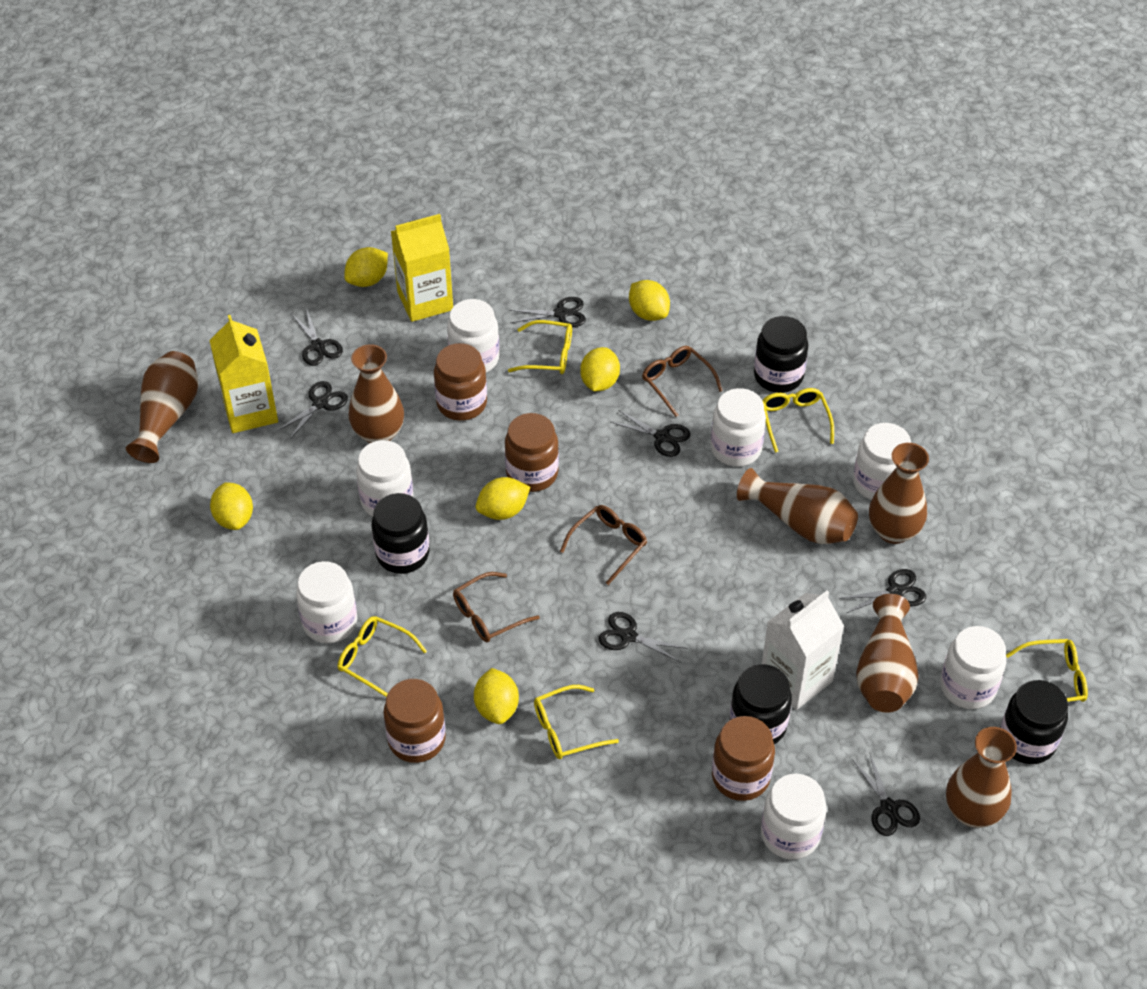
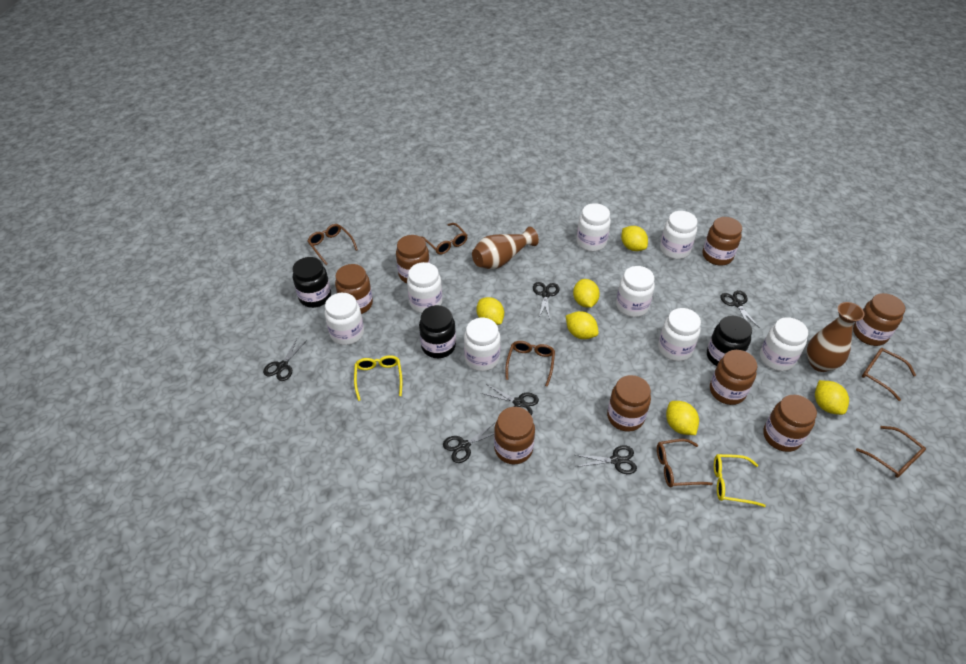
black jar: 4 -> 3
black scissors: 7 -> 6
brown glasses: 3 -> 6
brown jar: 4 -> 8
brown vase: 6 -> 2
white carton: 1 -> 0
white jar: 7 -> 8
yellow carton: 2 -> 0
yellow glasses: 5 -> 2

